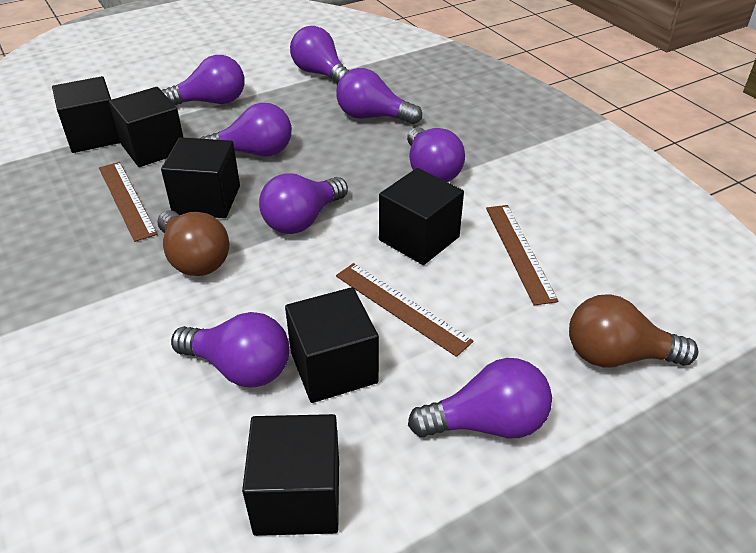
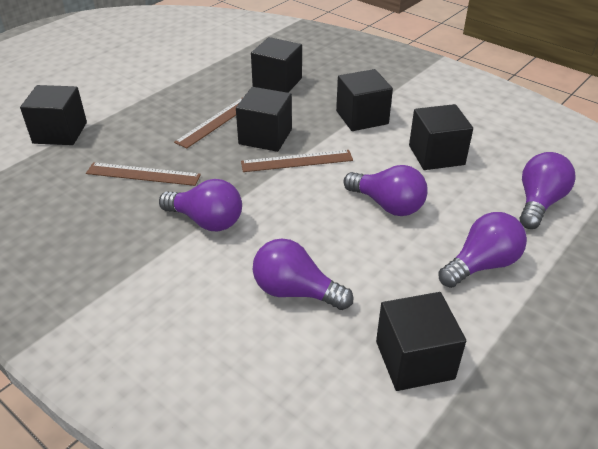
brown light bulb: 2 -> 0
purple light bulb: 8 -> 5

